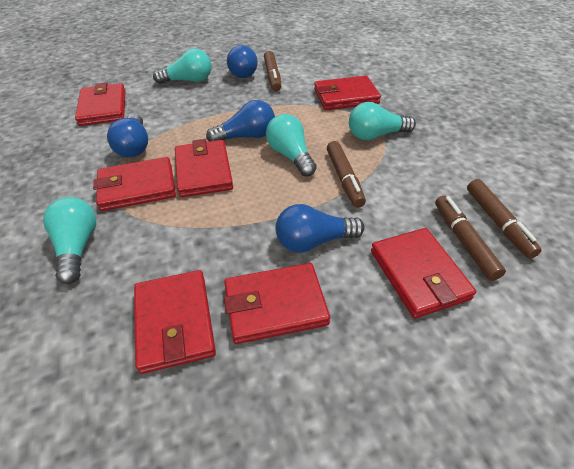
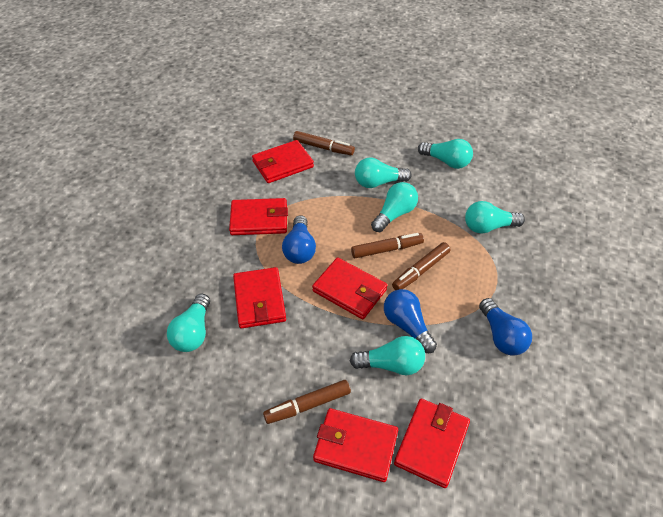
blue light bulb: 4 -> 3
red wallet: 7 -> 6
turquoise light bulb: 4 -> 6

